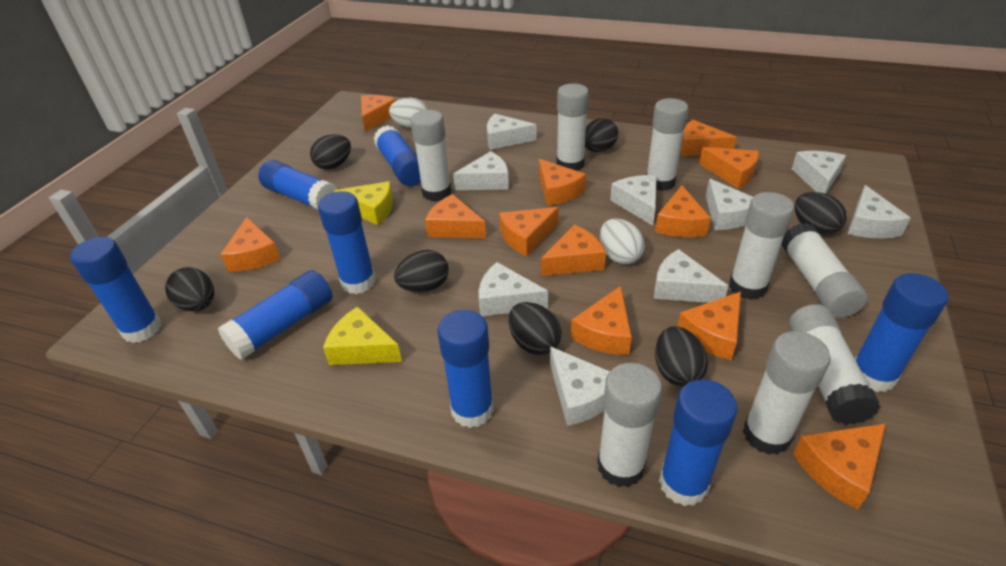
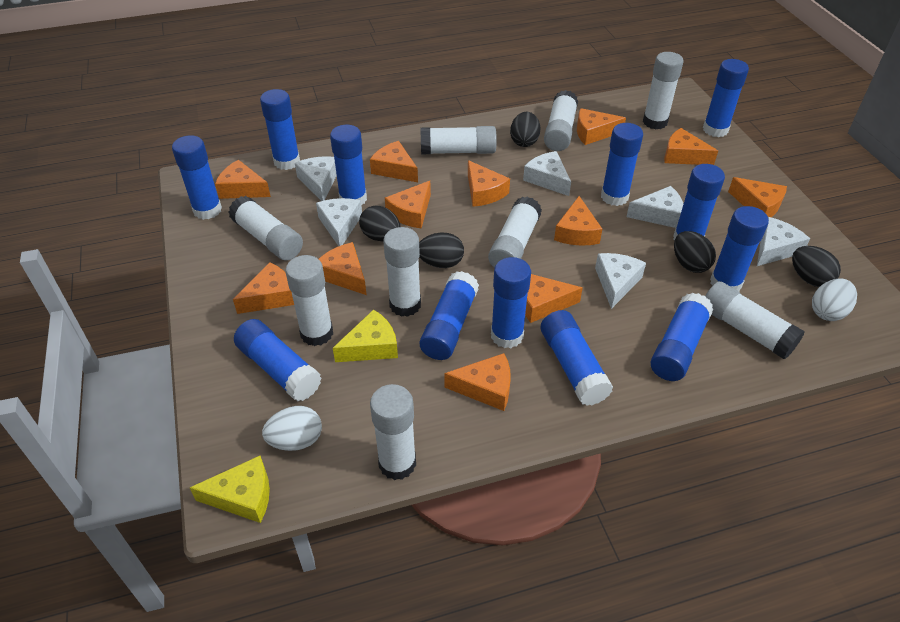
black egg: 7 -> 5
blue glue stick: 8 -> 12
white cheese: 9 -> 6
white glue stick: 8 -> 9

